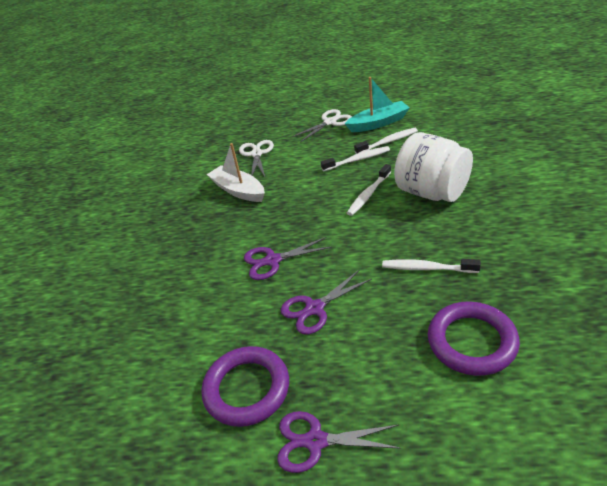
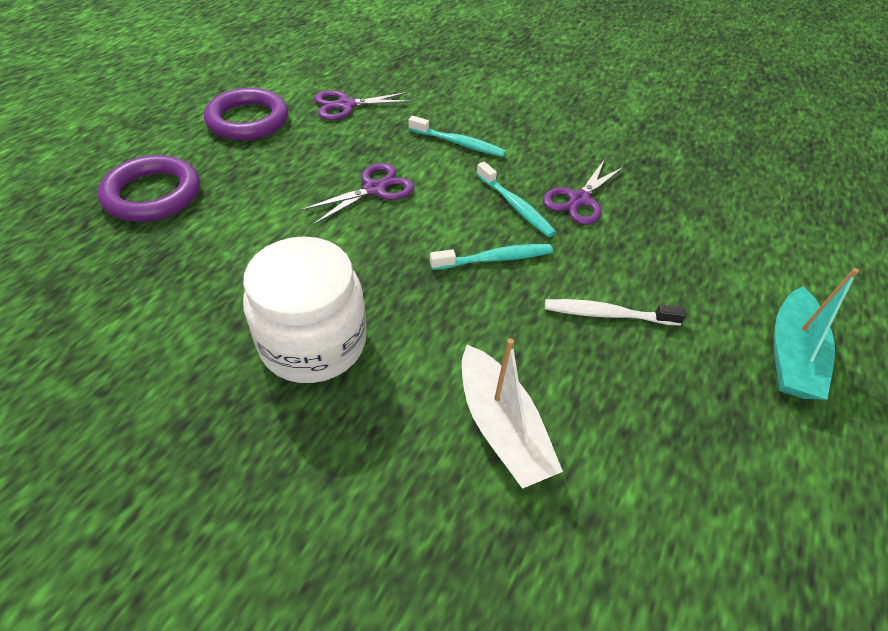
turquoise toothbrush: 0 -> 3
white scissors: 2 -> 0
white toothbrush: 4 -> 1

